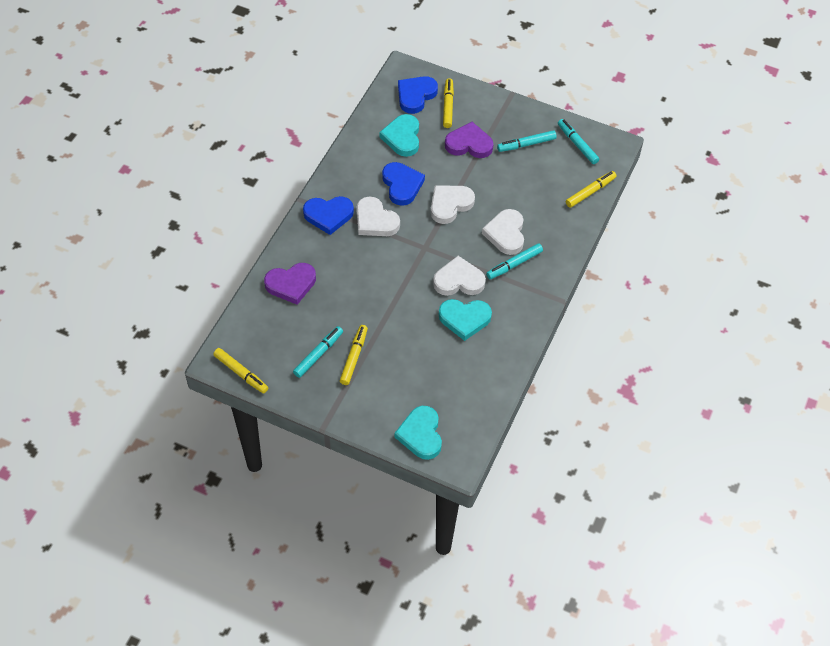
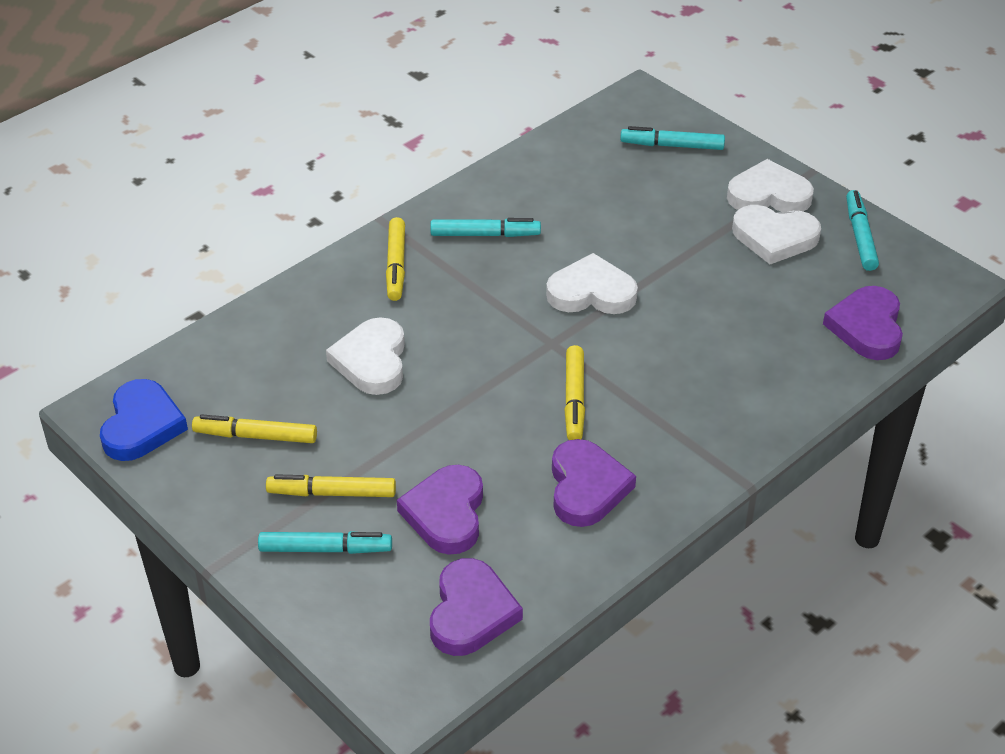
blue heart: 3 -> 1
purple heart: 2 -> 4
turquoise heart: 3 -> 0

